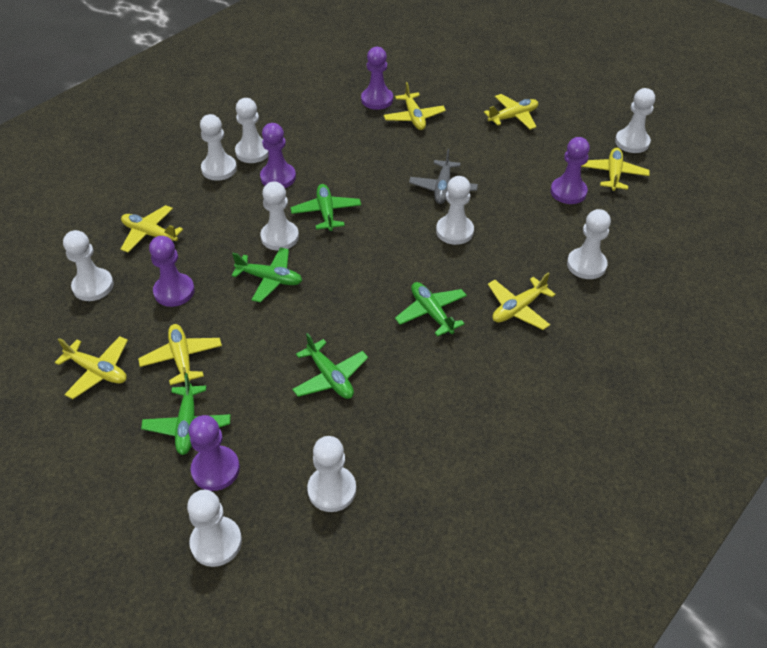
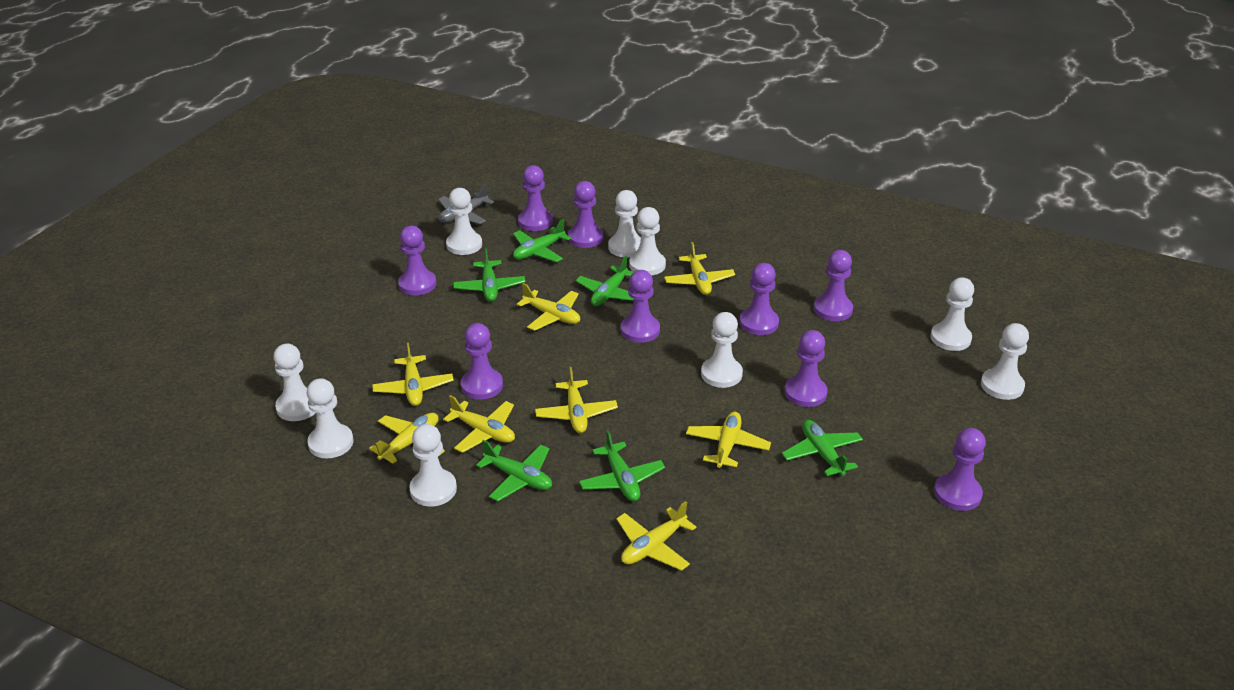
green plane: 5 -> 6
purple pawn: 5 -> 9
yellow plane: 7 -> 8

